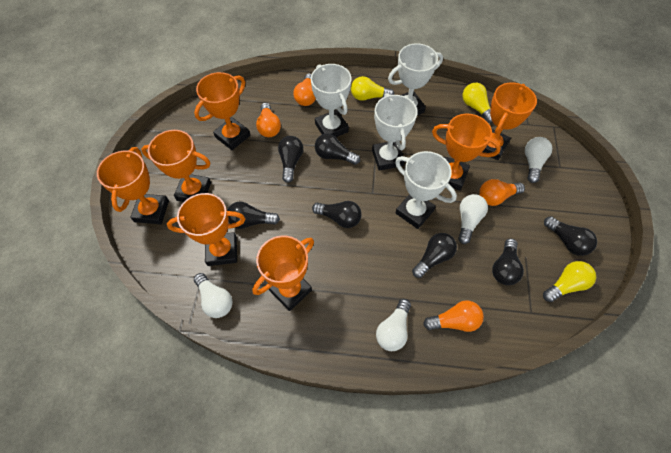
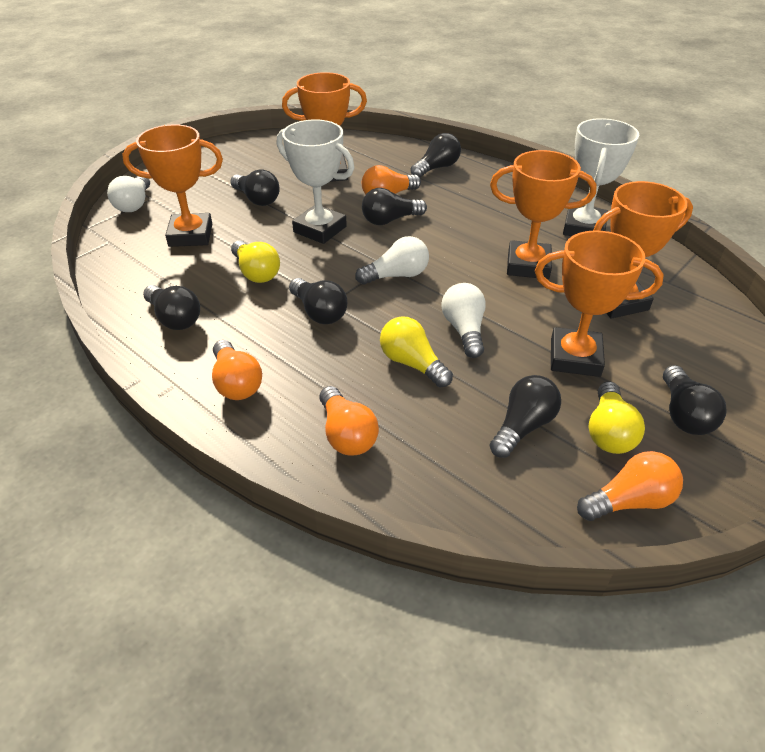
orange trophy: 7 -> 5
white light bulb: 4 -> 3
white trophy: 4 -> 2

